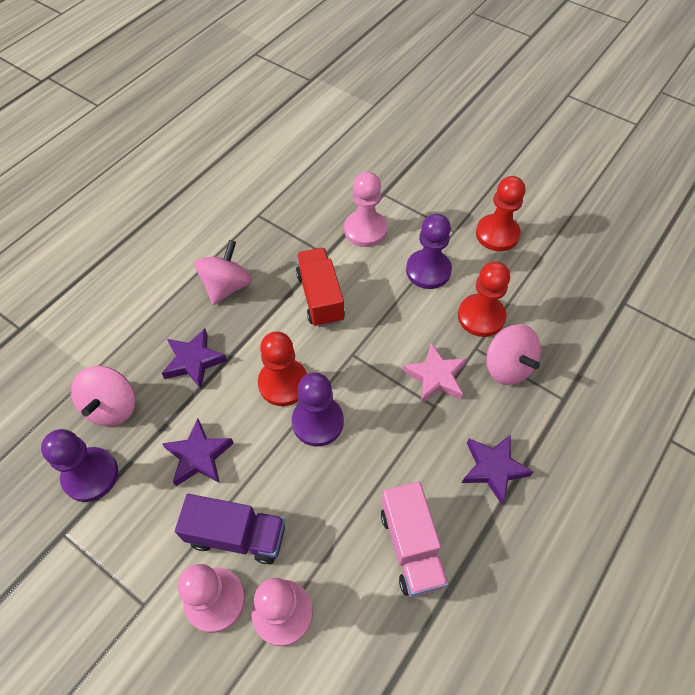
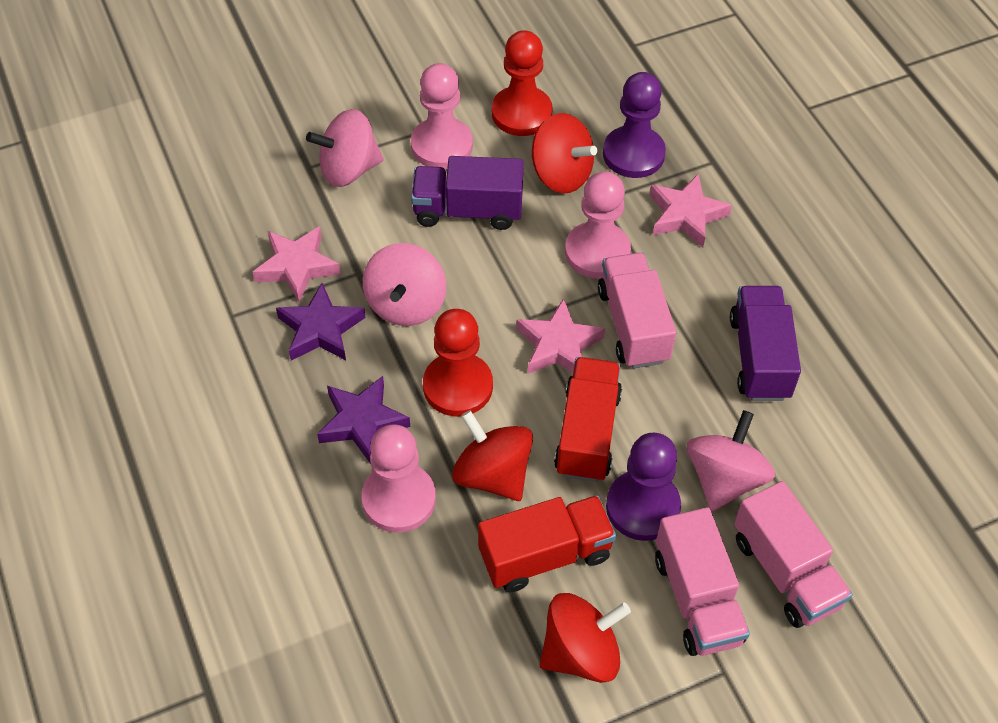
pink star: 1 -> 3
pink truck: 1 -> 3
purple pawn: 3 -> 2
purple star: 3 -> 2
purple truck: 1 -> 2
red pawn: 3 -> 2
red spinning top: 0 -> 3
red truck: 1 -> 2

